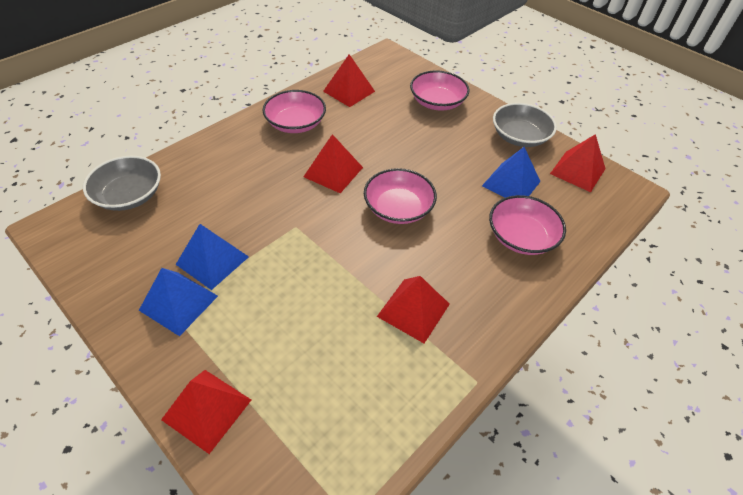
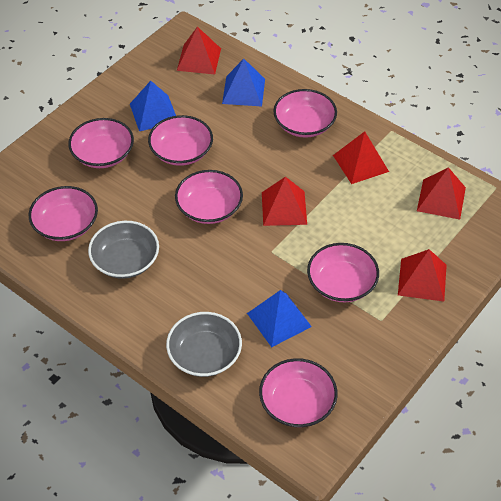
pink bowl: 4 -> 7

